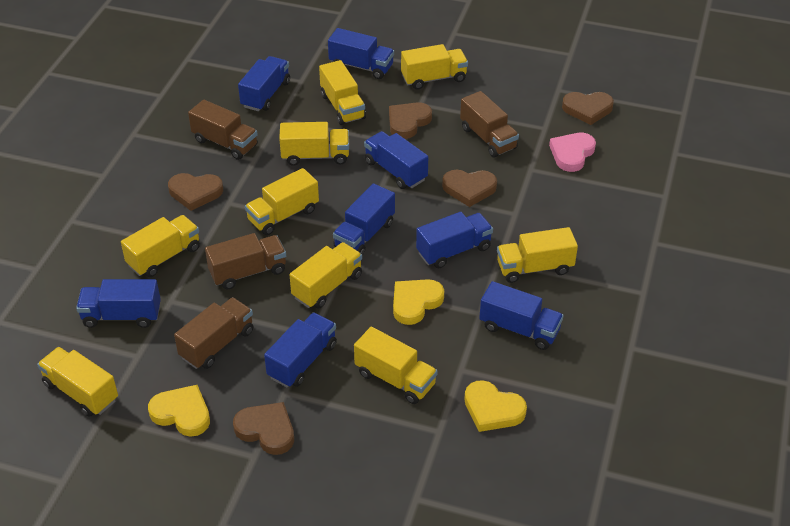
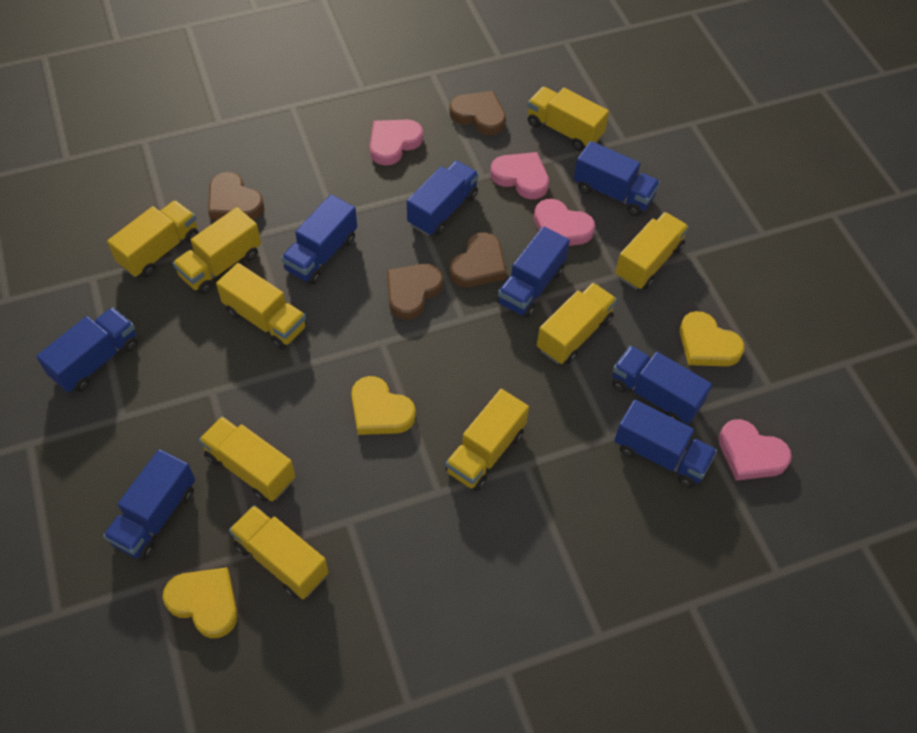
brown heart: 5 -> 4
brown truck: 4 -> 0
pink heart: 1 -> 4

